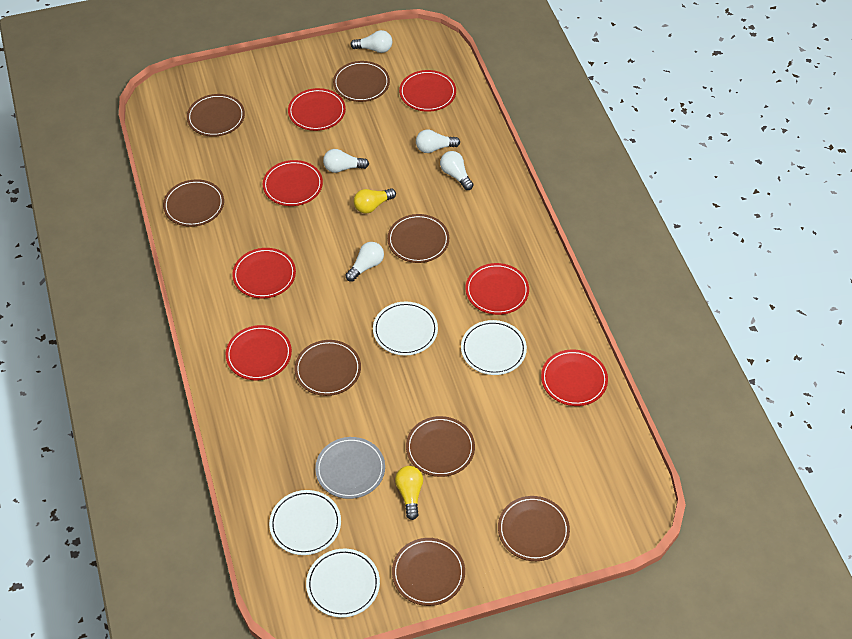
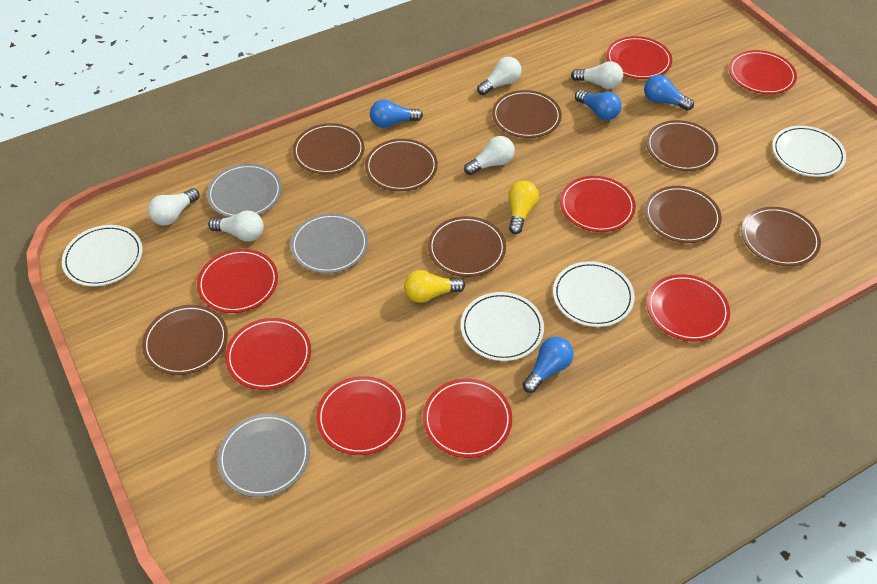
blue light bulb: 0 -> 4
grey plate: 1 -> 3
red plate: 7 -> 8

